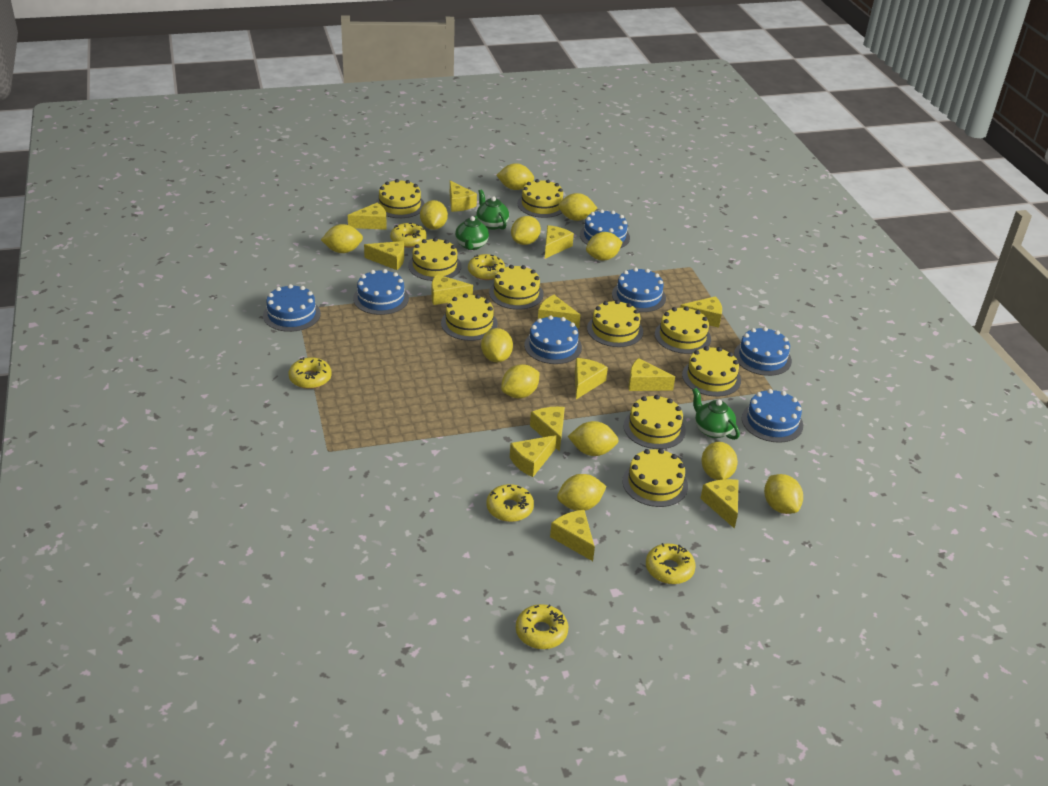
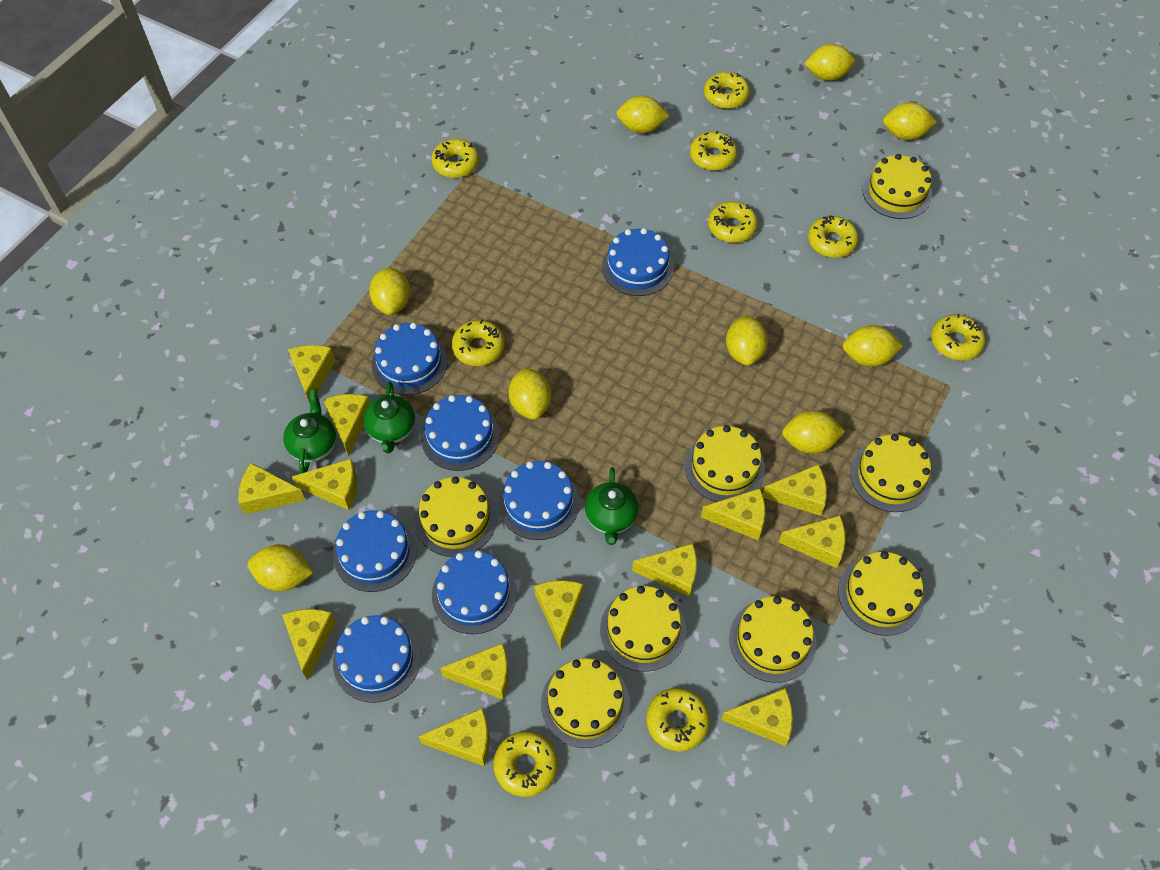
yellow cake: 10 -> 8
yellow donut: 6 -> 9
yellow lemon: 12 -> 9

